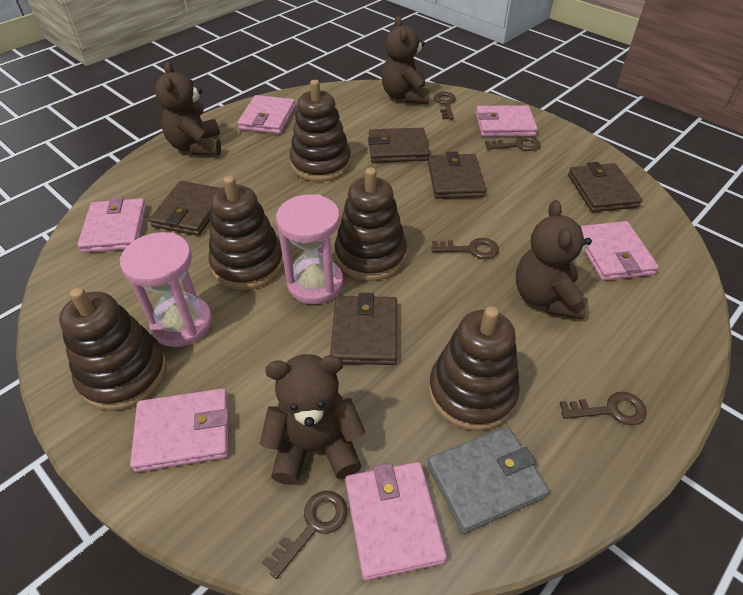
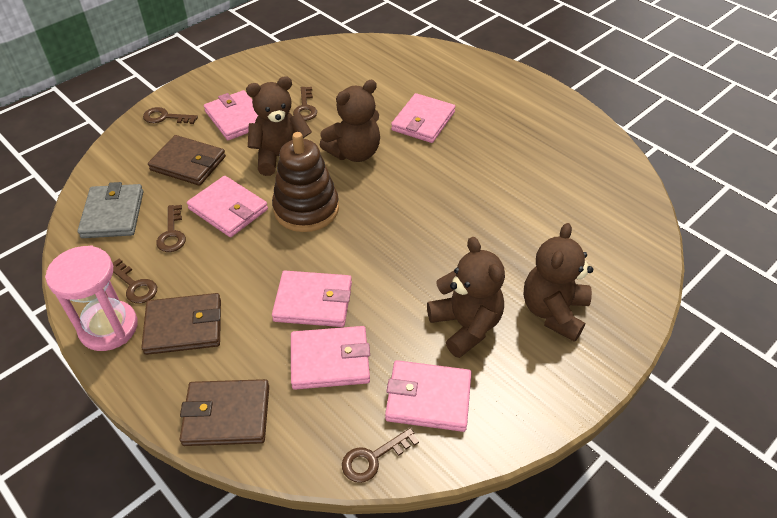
brown stacking toy: 5 -> 1
brown wallet: 5 -> 3
pink hourglass: 2 -> 1

